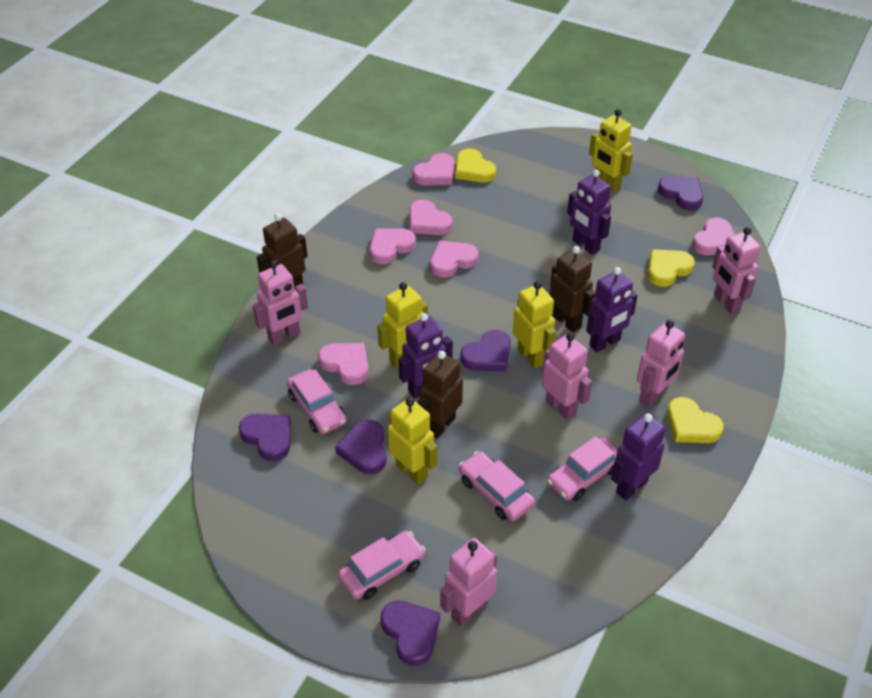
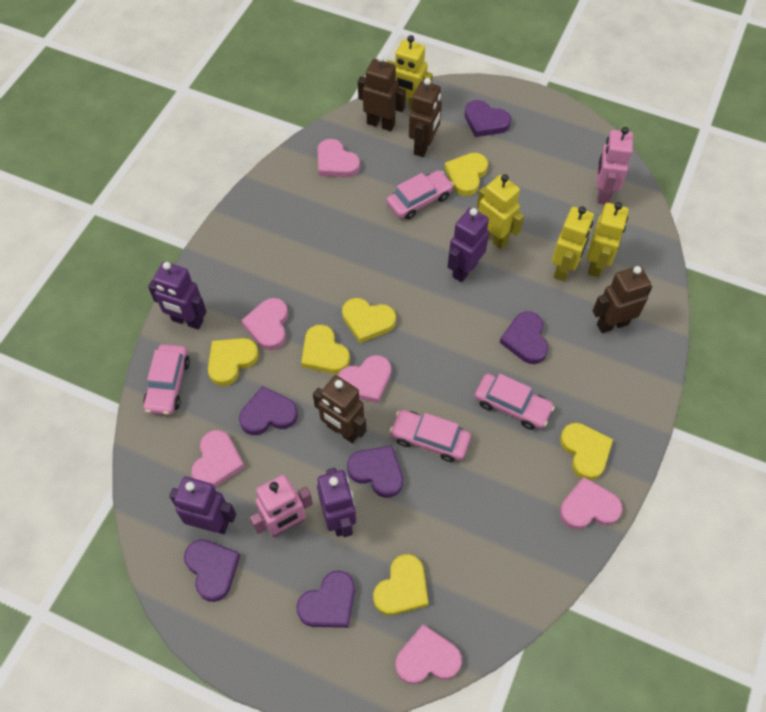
brown robot: 3 -> 4
pink robot: 5 -> 2
purple heart: 5 -> 6
yellow heart: 3 -> 6

